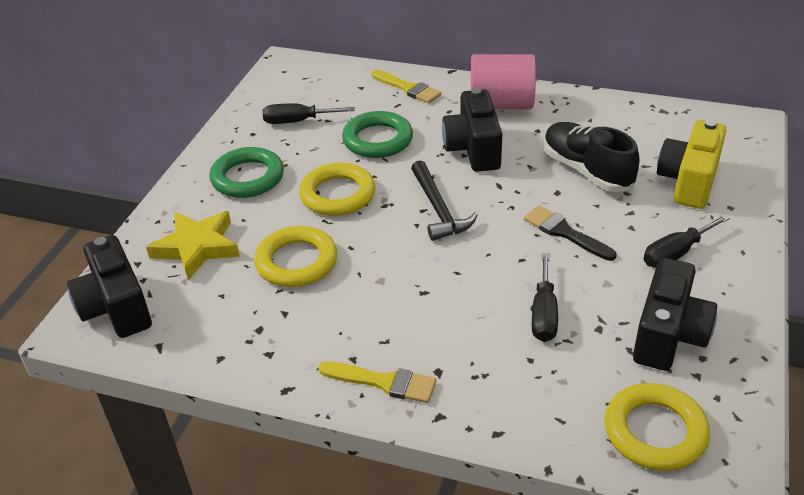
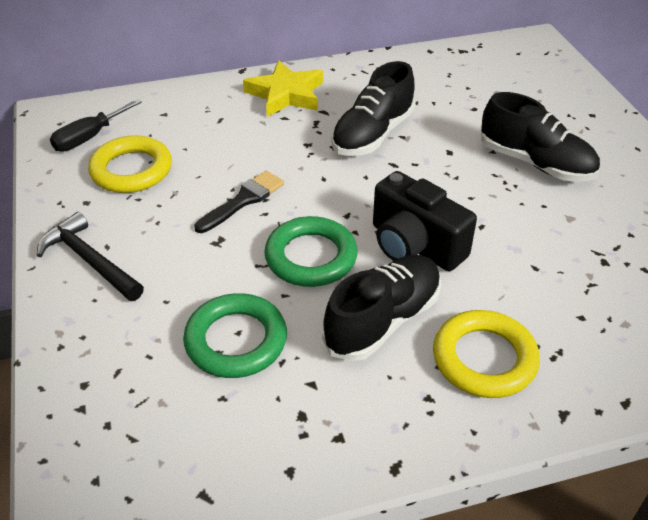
black camera: 3 -> 1
black screwdriver: 3 -> 1
black shoe: 1 -> 3
pink cylinder: 1 -> 0
yellow brush: 2 -> 0
yellow camera: 1 -> 0
yellow ring: 3 -> 2

